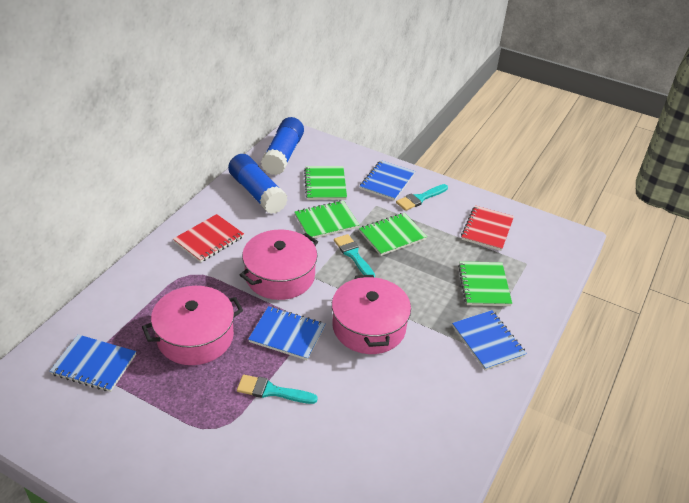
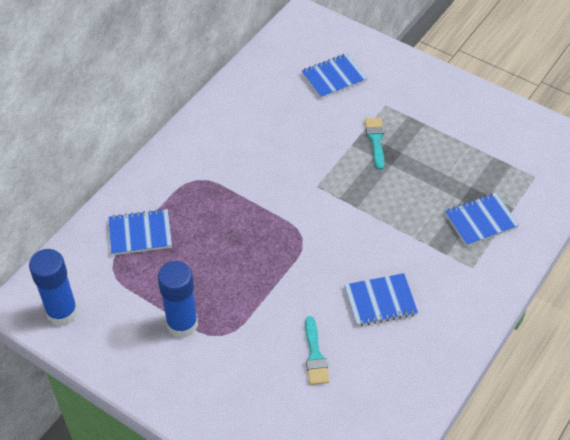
green notebook: 4 -> 0
pink pot: 3 -> 0
red notebook: 2 -> 0
turquoise brush: 3 -> 2

